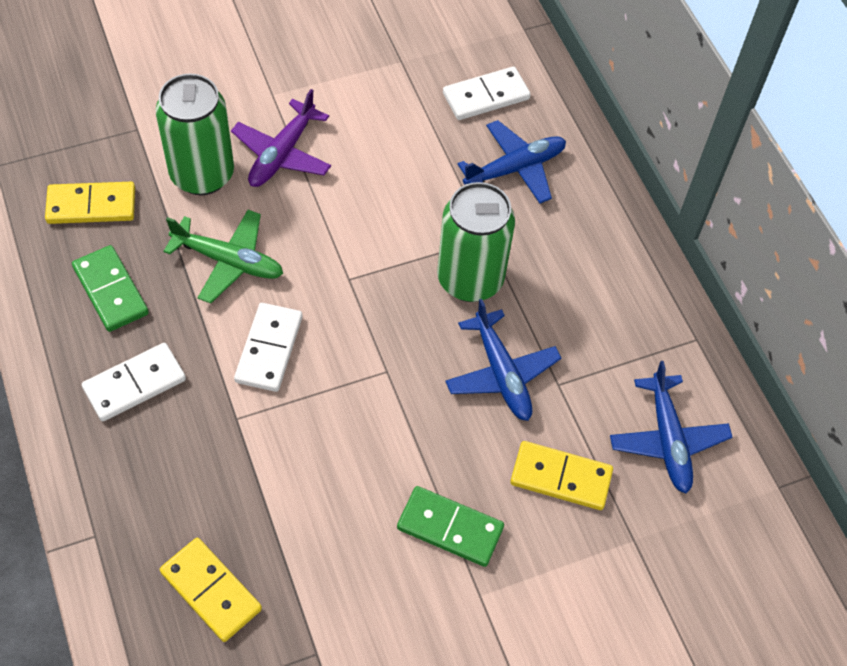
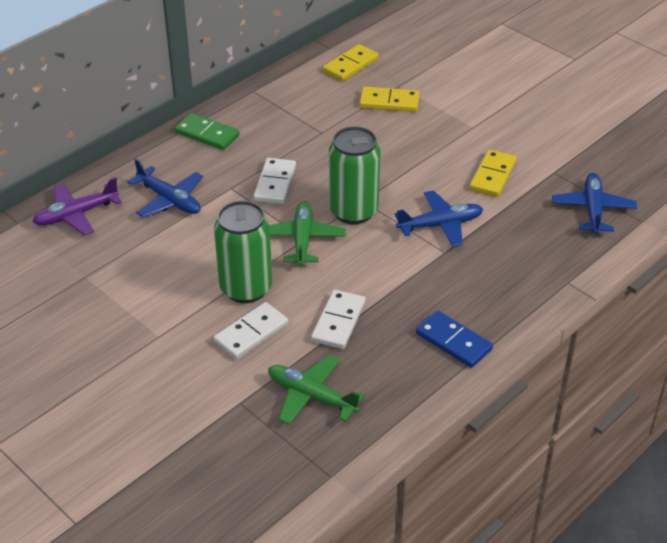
blue domino: 0 -> 1
green domino: 2 -> 1
green plane: 1 -> 2

